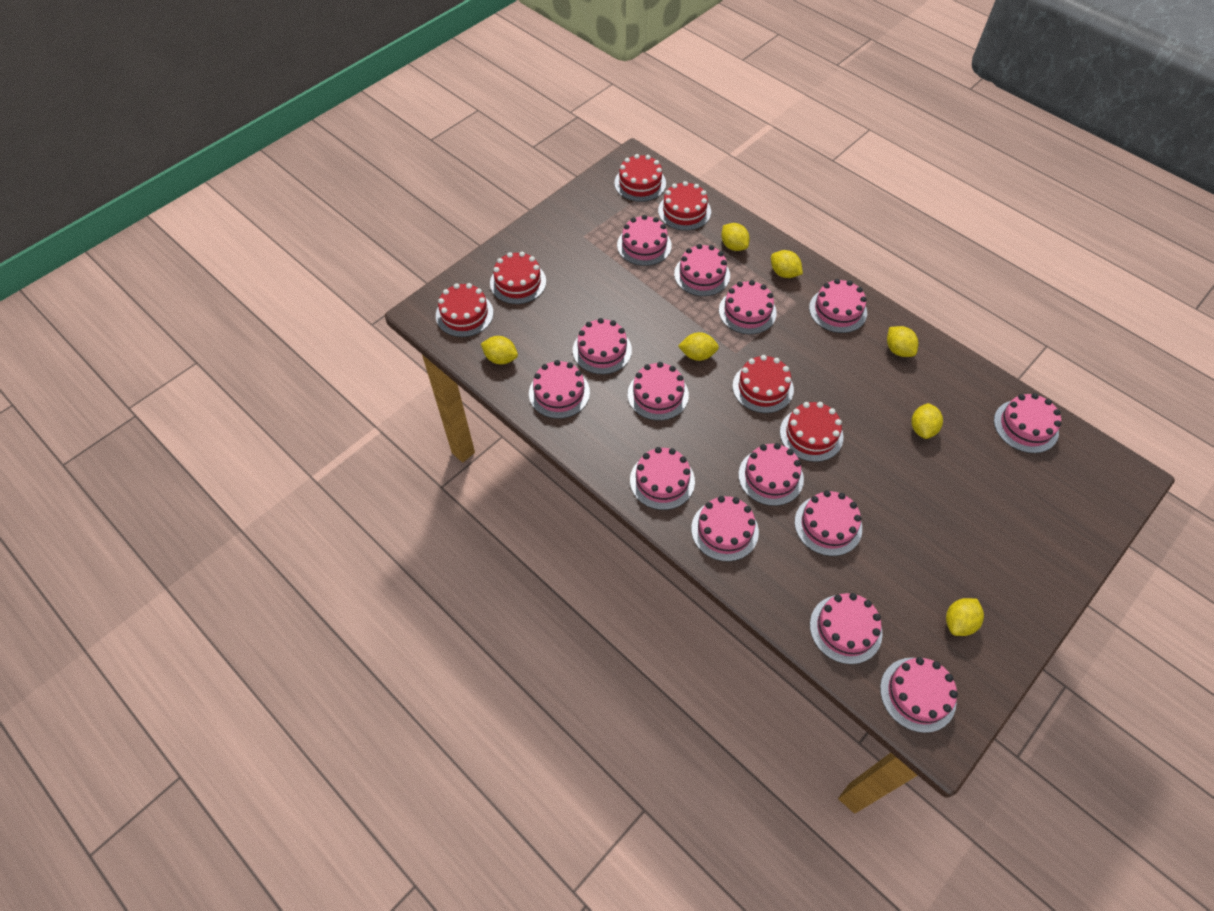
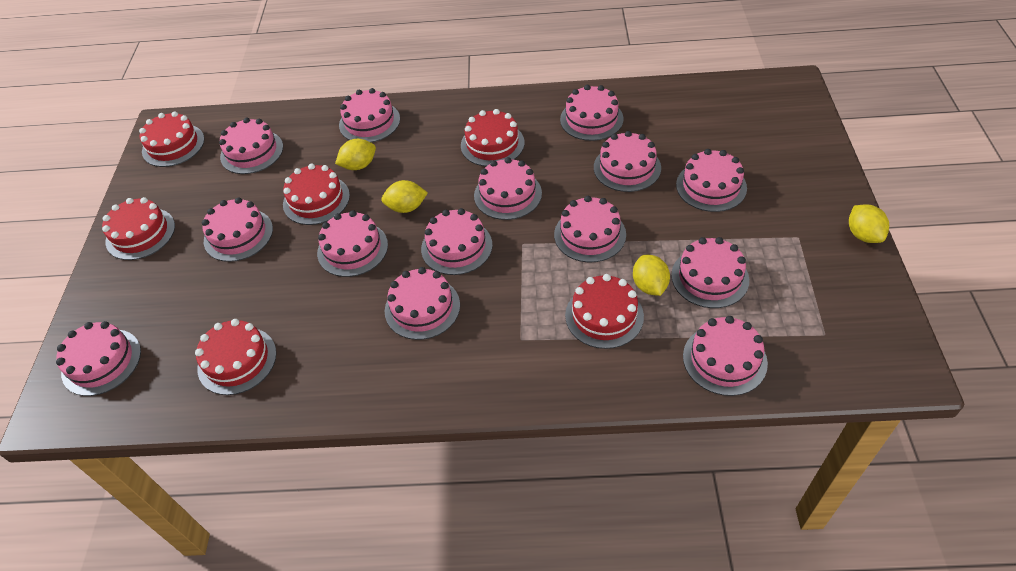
yellow lemon: 7 -> 4

